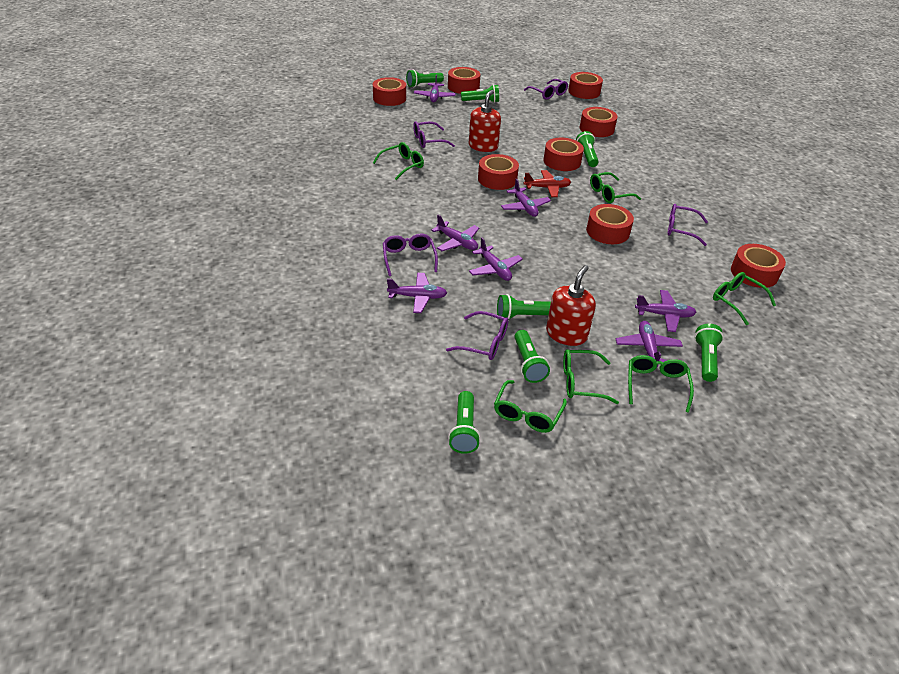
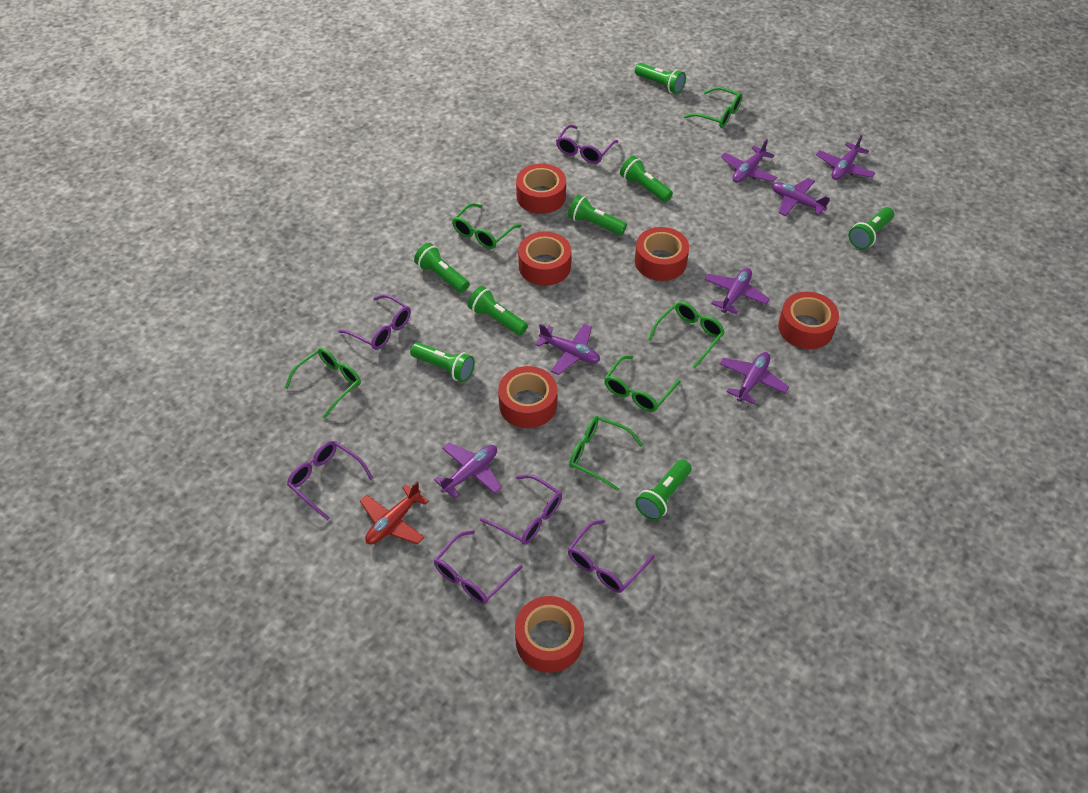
green flashlight: 7 -> 8
purple glasses: 5 -> 6
red soap dispenser: 2 -> 0
red tape: 8 -> 6

